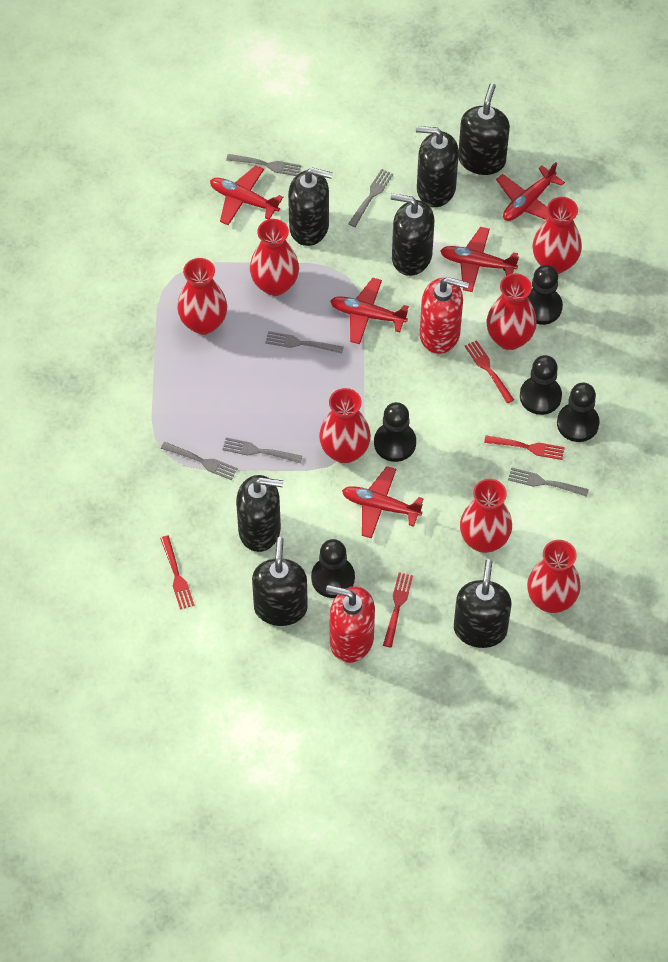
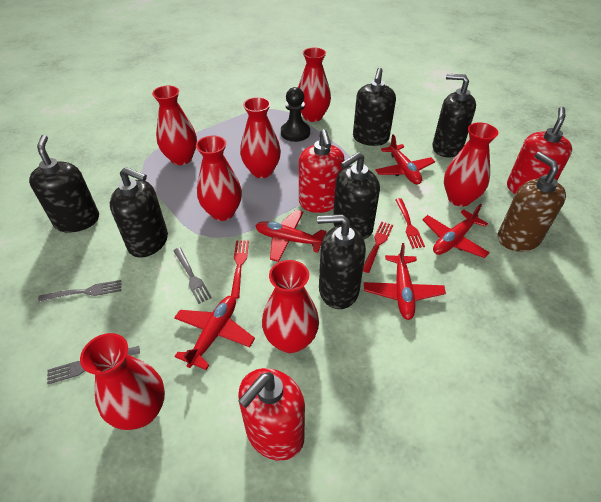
black pawn: 5 -> 1
black soap dispenser: 7 -> 6
brown soap dispenser: 0 -> 1
grey fork: 6 -> 3
red fork: 4 -> 3
red soap dispenser: 2 -> 3

